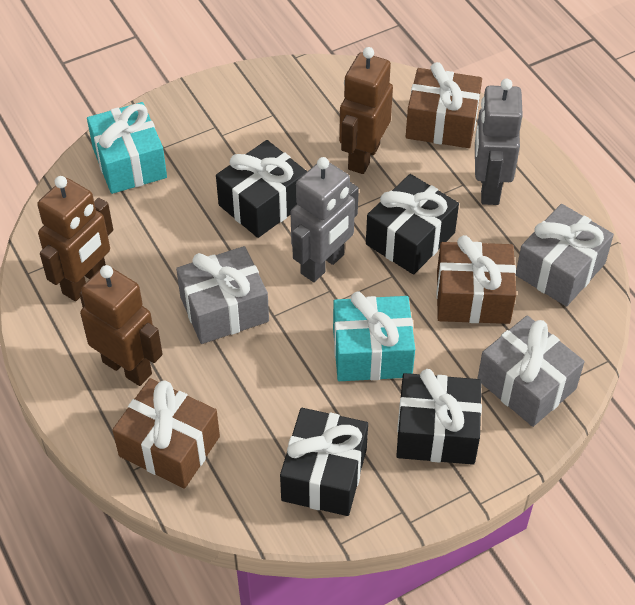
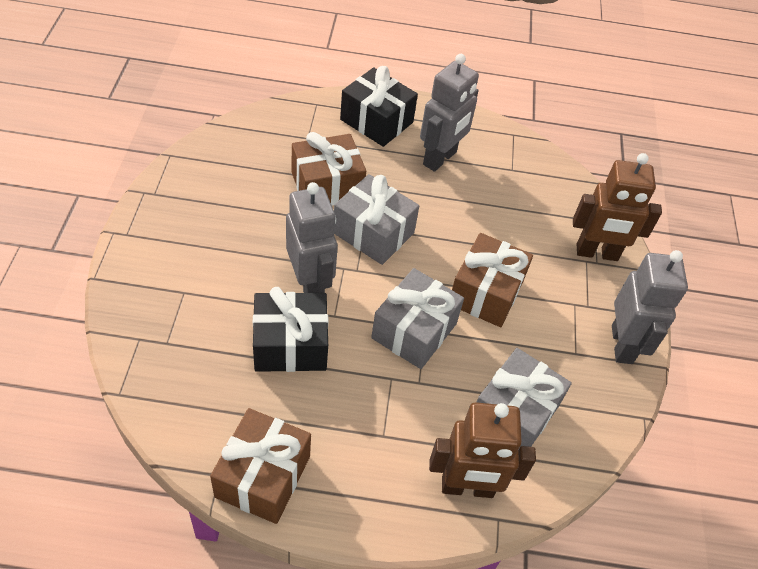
black gift: 4 -> 2
brown robot: 3 -> 2
grey robot: 2 -> 3
turquoise gift: 2 -> 0

